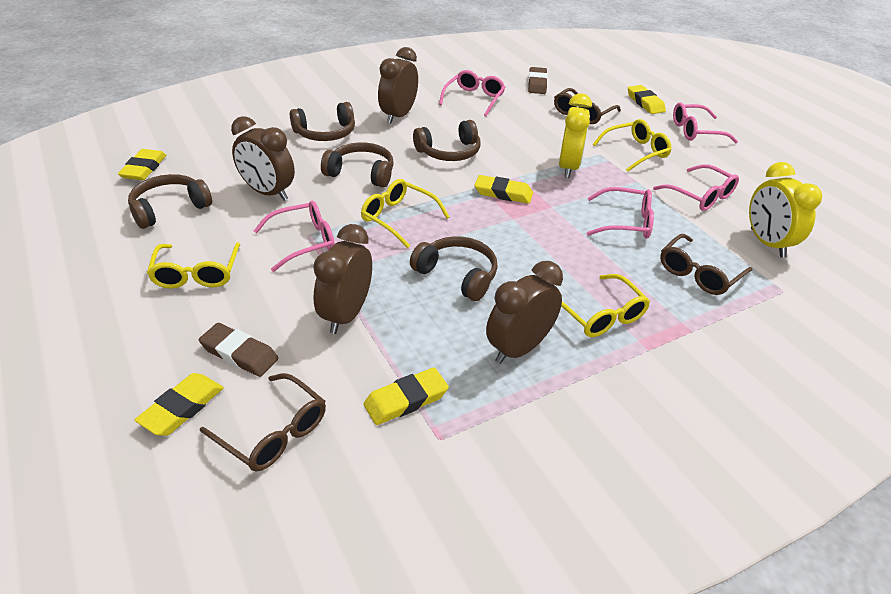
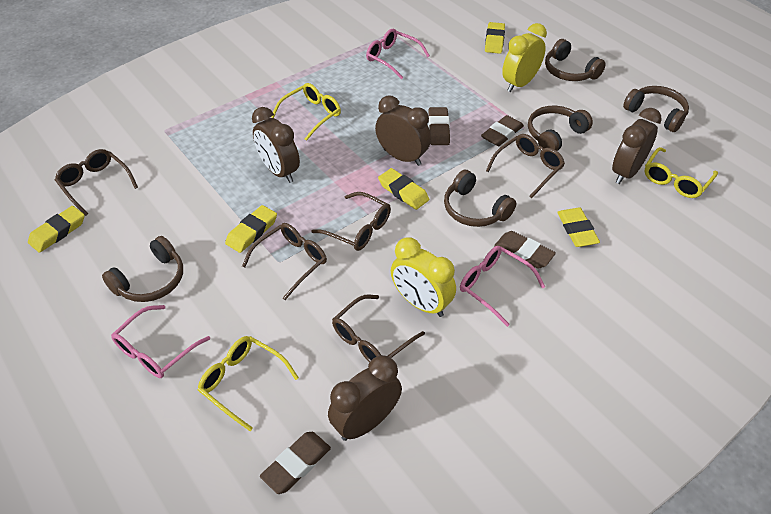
brown eraser: 2 -> 4
brown glasses: 3 -> 5
pink glasses: 5 -> 3
yellow glasses: 4 -> 3

